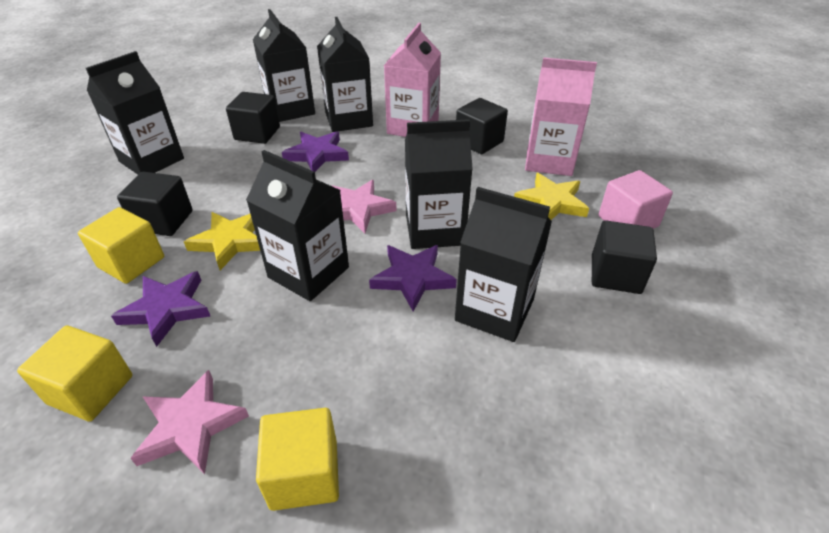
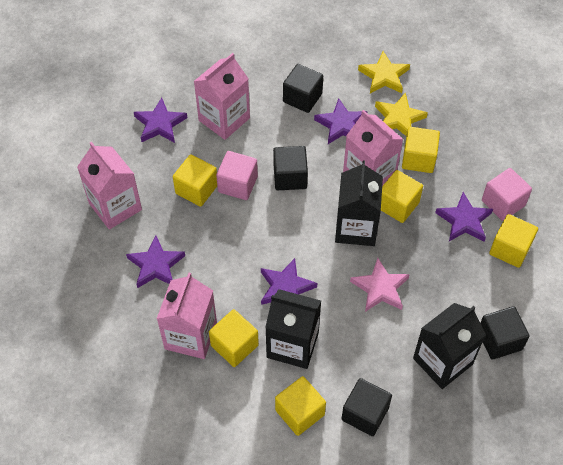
black carton: 6 -> 3
pink carton: 2 -> 4
pink cube: 1 -> 2
pink star: 2 -> 1
purple star: 3 -> 5
yellow cube: 3 -> 6

